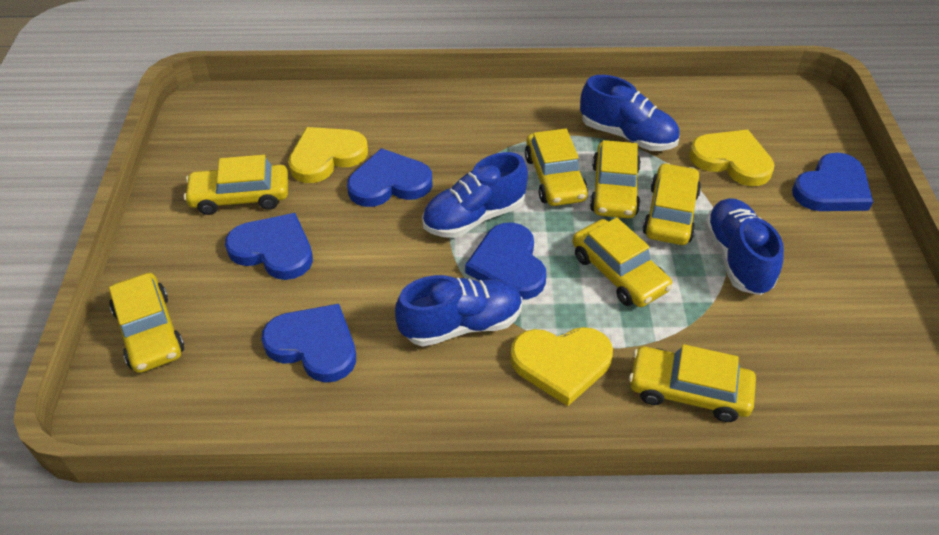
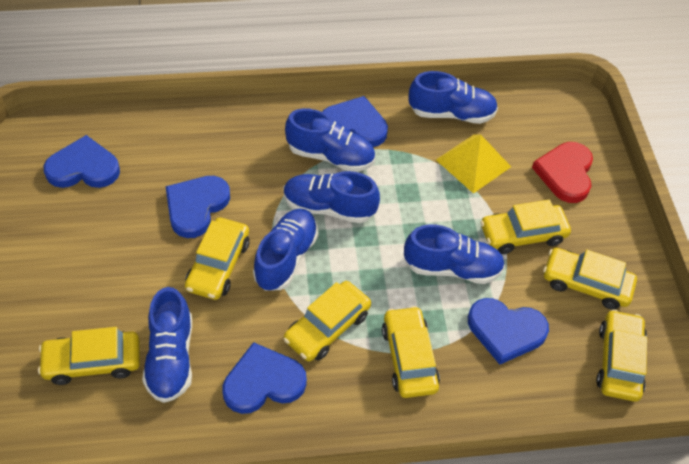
blue shoe: 4 -> 6
red heart: 0 -> 1
yellow heart: 3 -> 0
yellow pyramid: 0 -> 1

